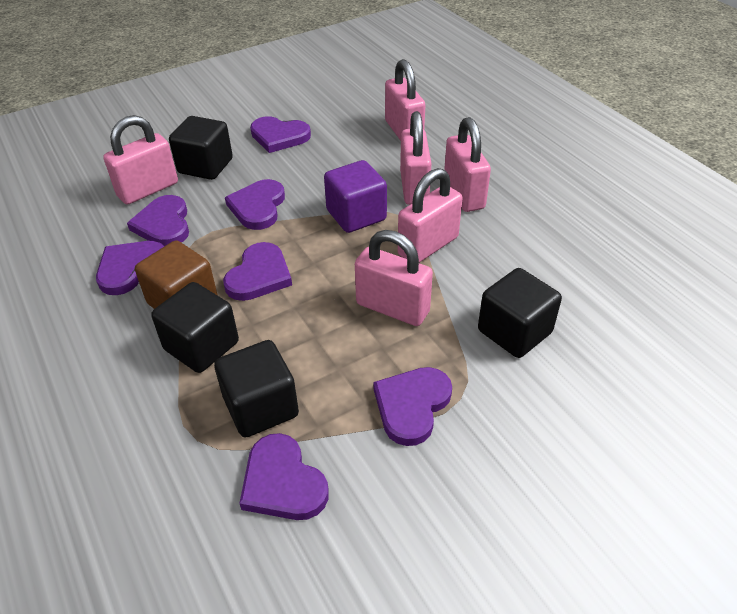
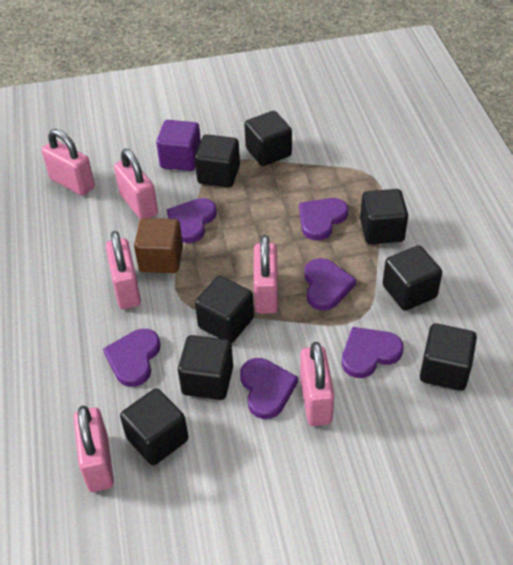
black cube: 4 -> 8
purple heart: 7 -> 6

